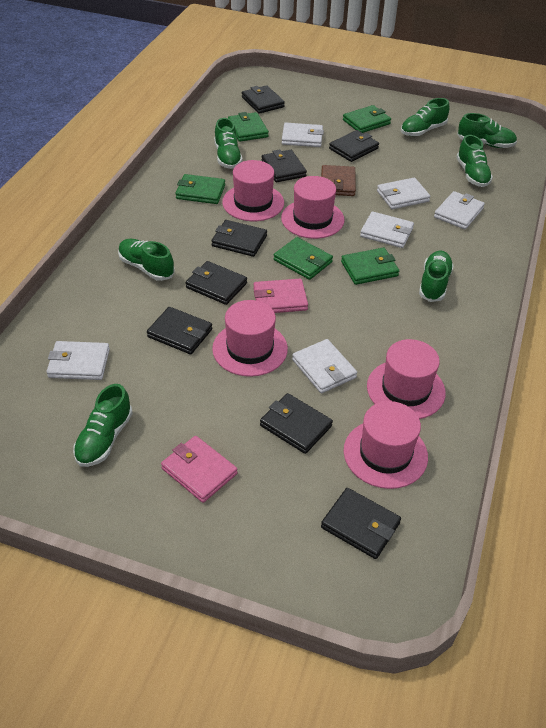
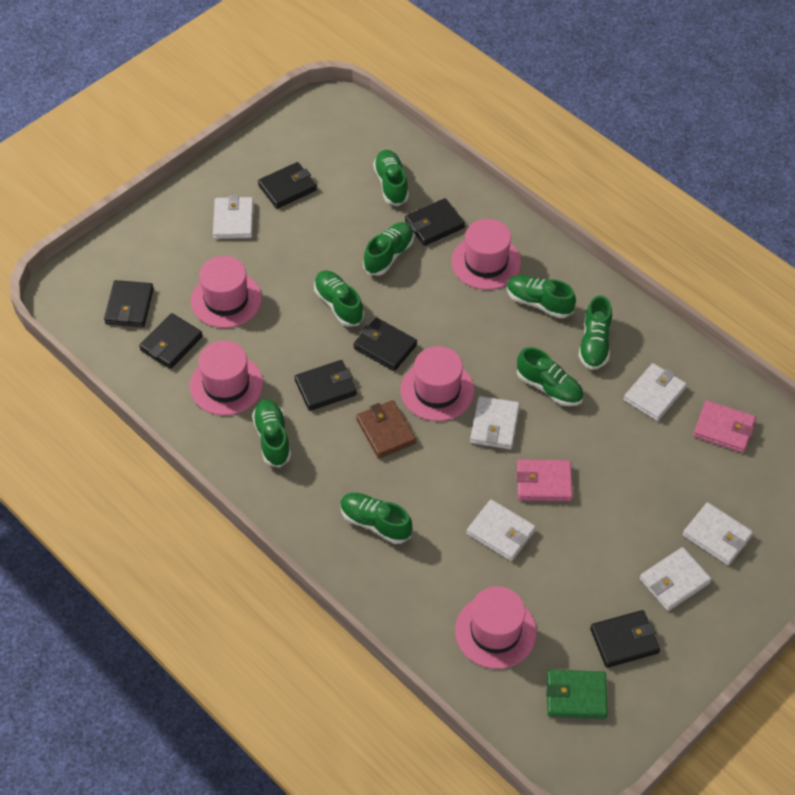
black wallet: 8 -> 7
green shoe: 7 -> 8
green wallet: 5 -> 1

